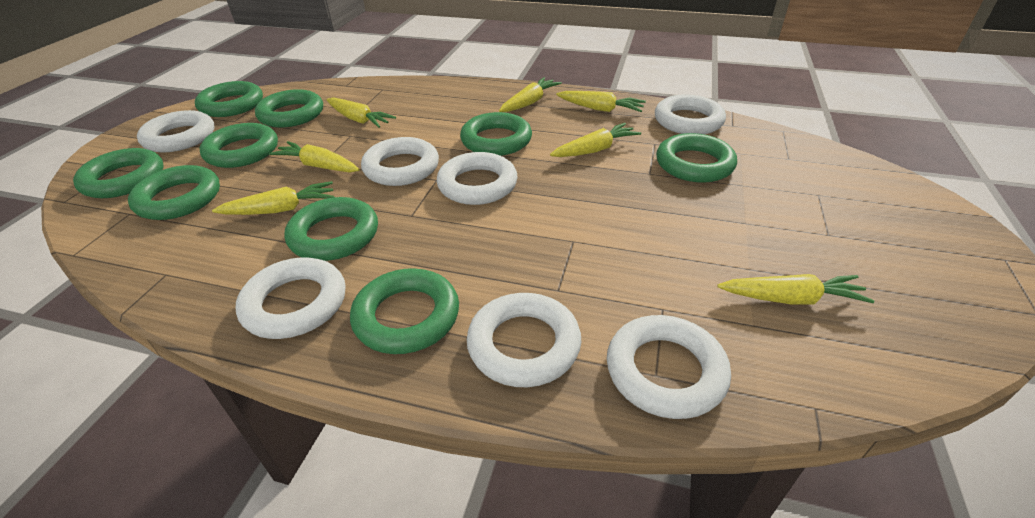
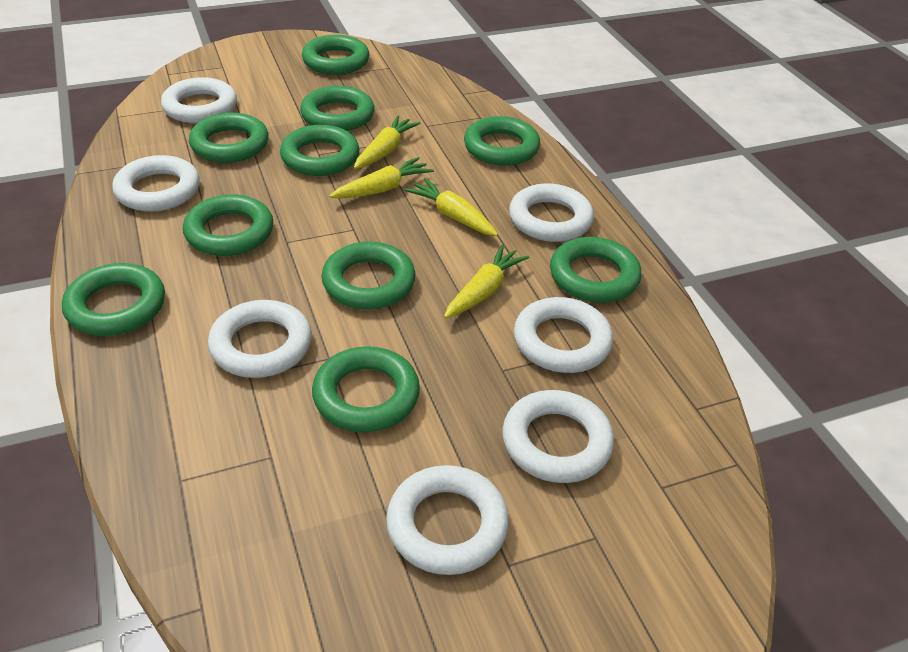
green ring: 9 -> 10
yellow carrot: 7 -> 4

